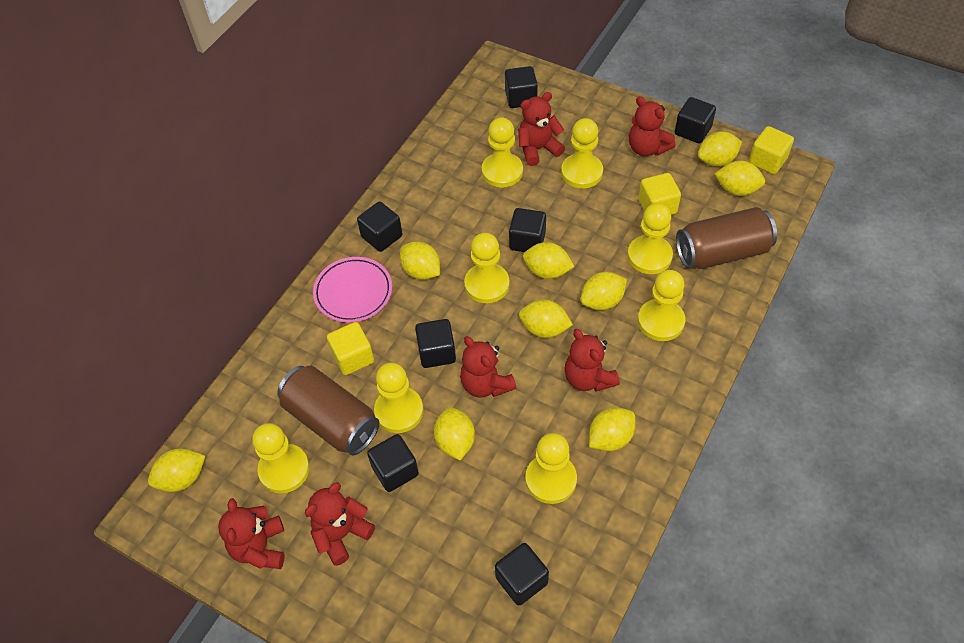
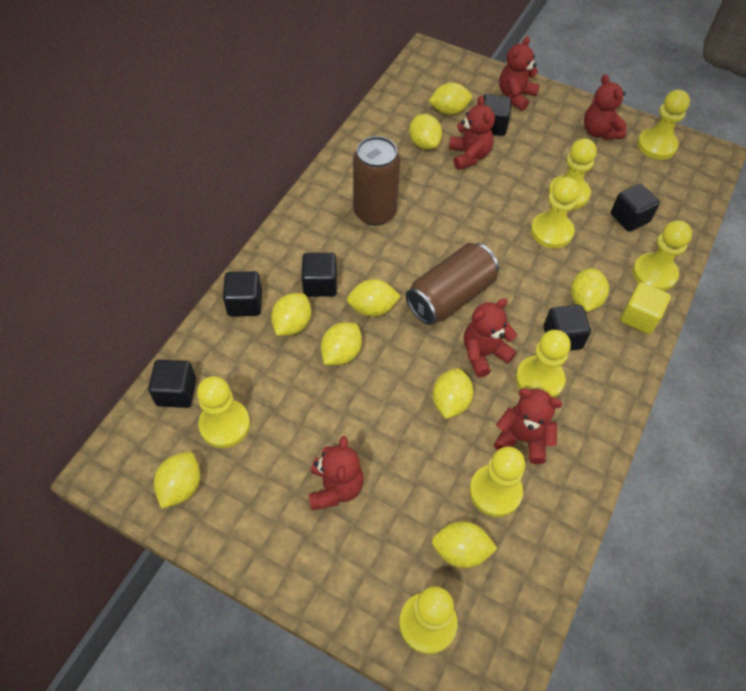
black cube: 7 -> 6
pink plate: 1 -> 0
yellow cube: 3 -> 1

